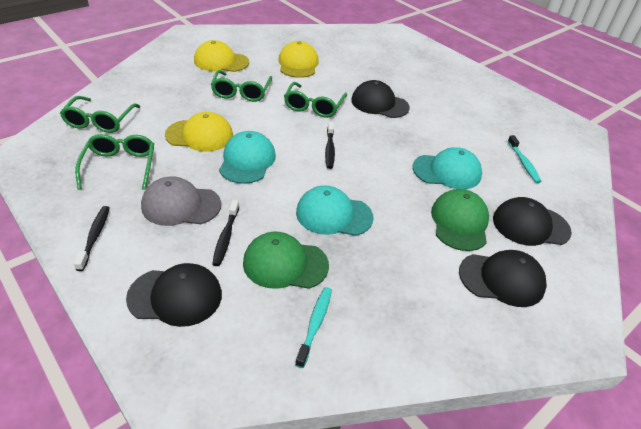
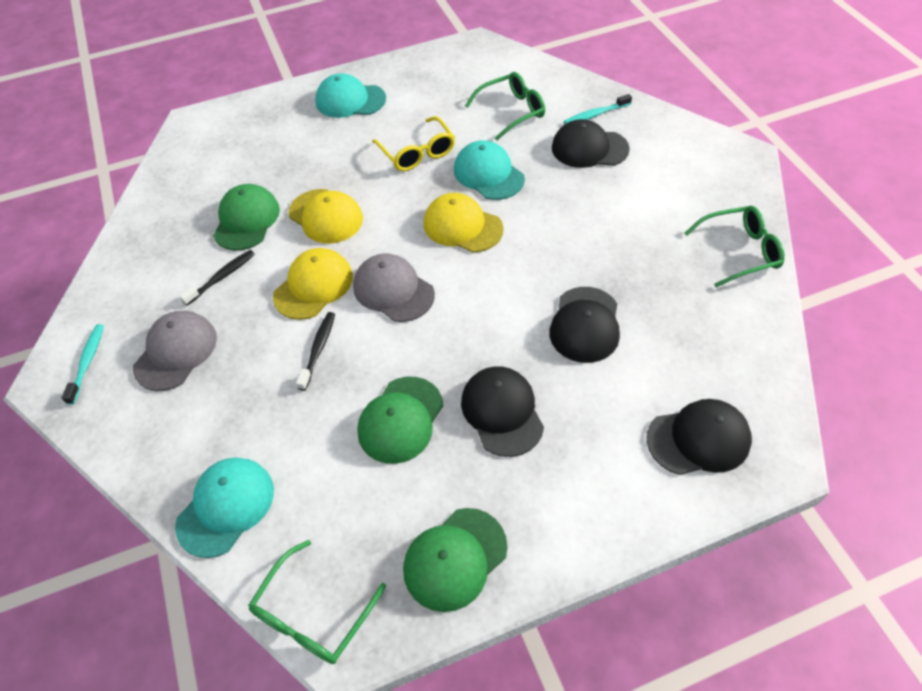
black toothbrush: 3 -> 2
green cap: 2 -> 3
green glasses: 4 -> 3
grey cap: 1 -> 2
yellow glasses: 0 -> 1

